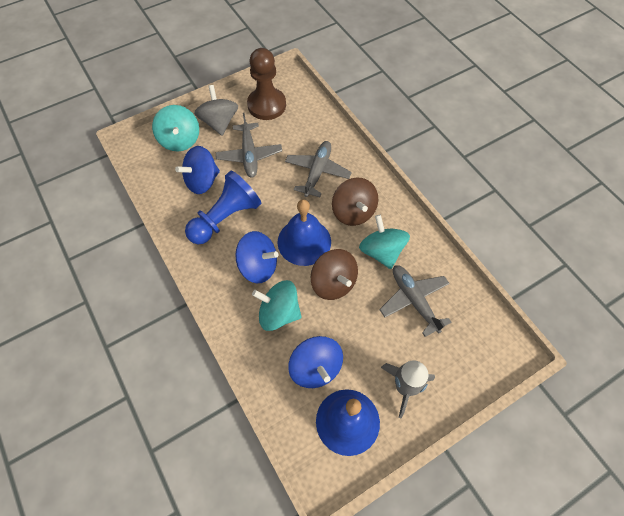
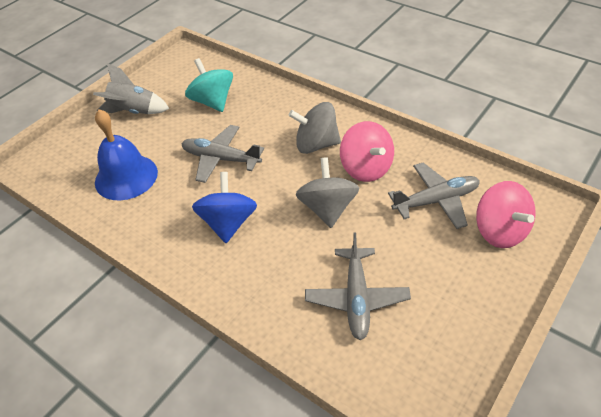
blue bell: 2 -> 1
blue pawn: 1 -> 0
blue spinning top: 3 -> 1
brown pawn: 1 -> 0
brown spinning top: 2 -> 0
grey spinning top: 1 -> 2
pink spinning top: 0 -> 2
turquoise spinning top: 3 -> 1

